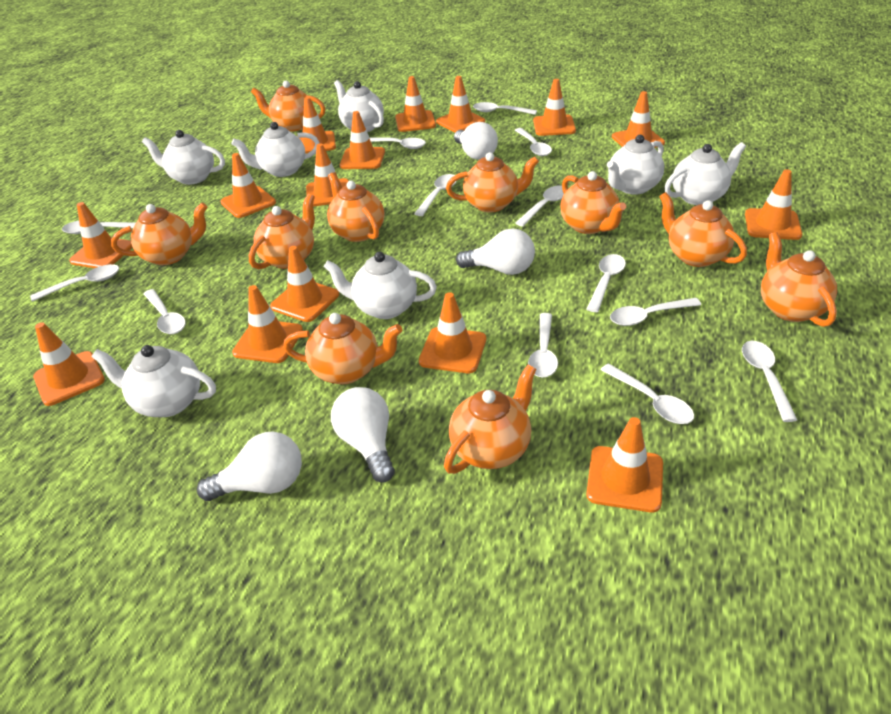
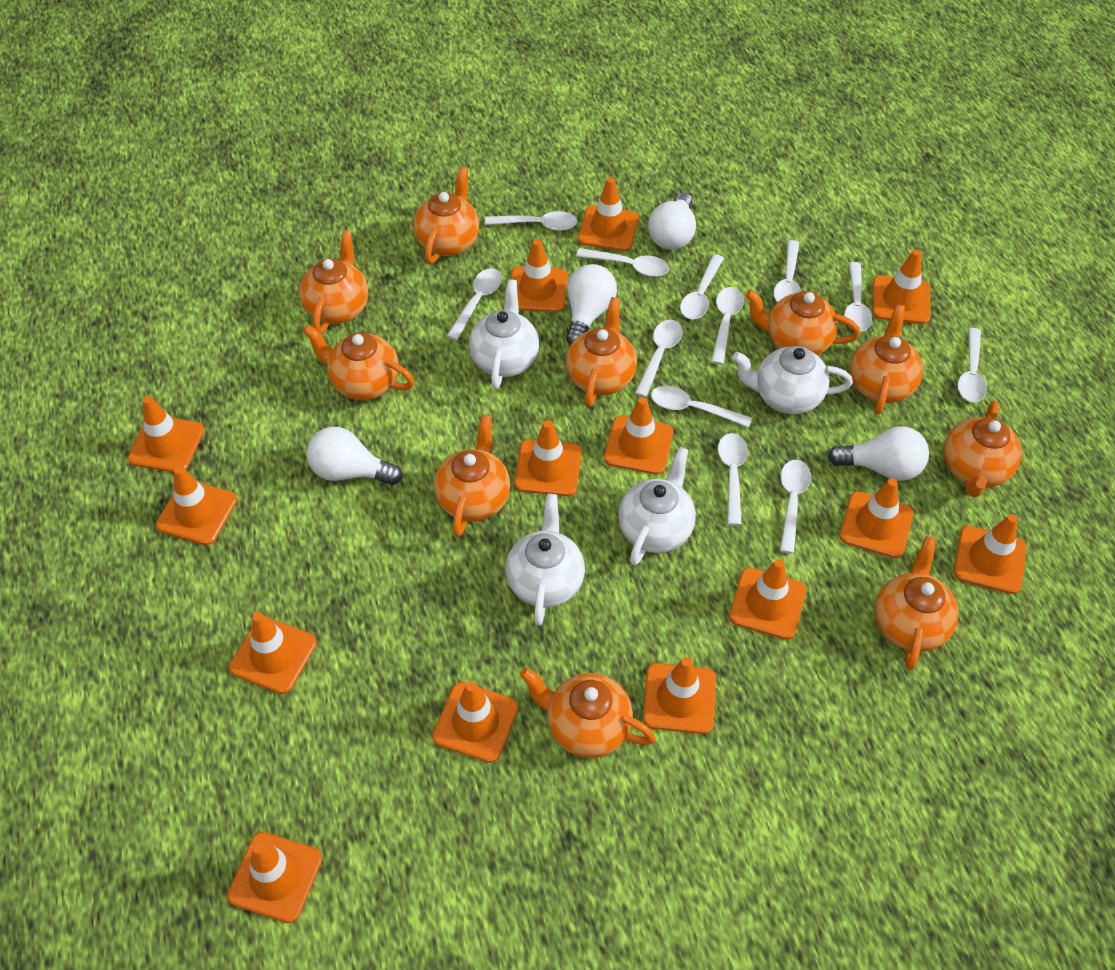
orange traffic cone: 15 -> 14
white spoon: 13 -> 12
white teapot: 7 -> 4

